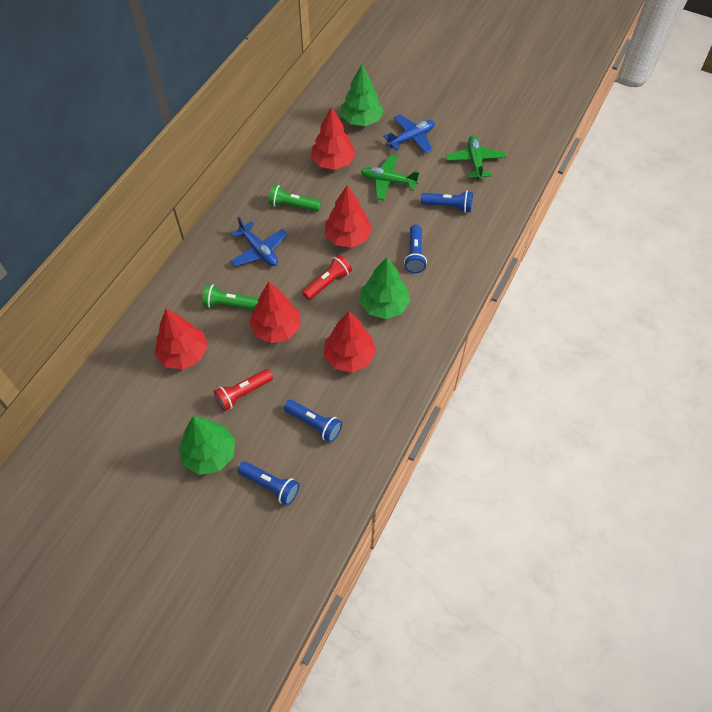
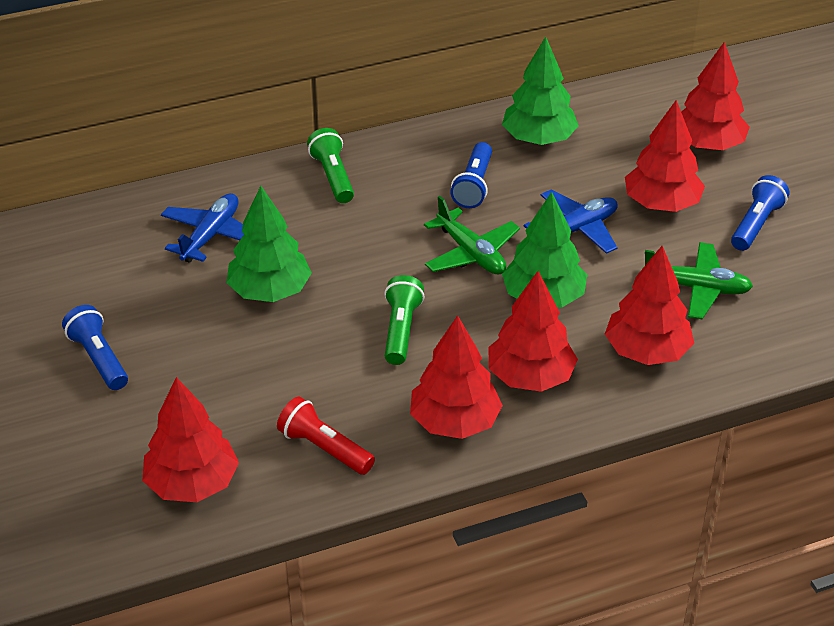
blue flashlight: 4 -> 3
red flashlight: 2 -> 1
red tree: 5 -> 6

